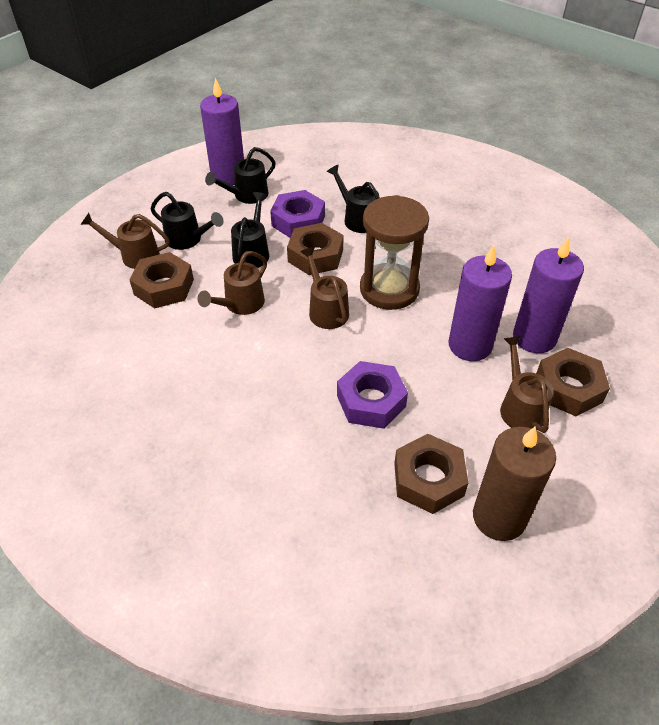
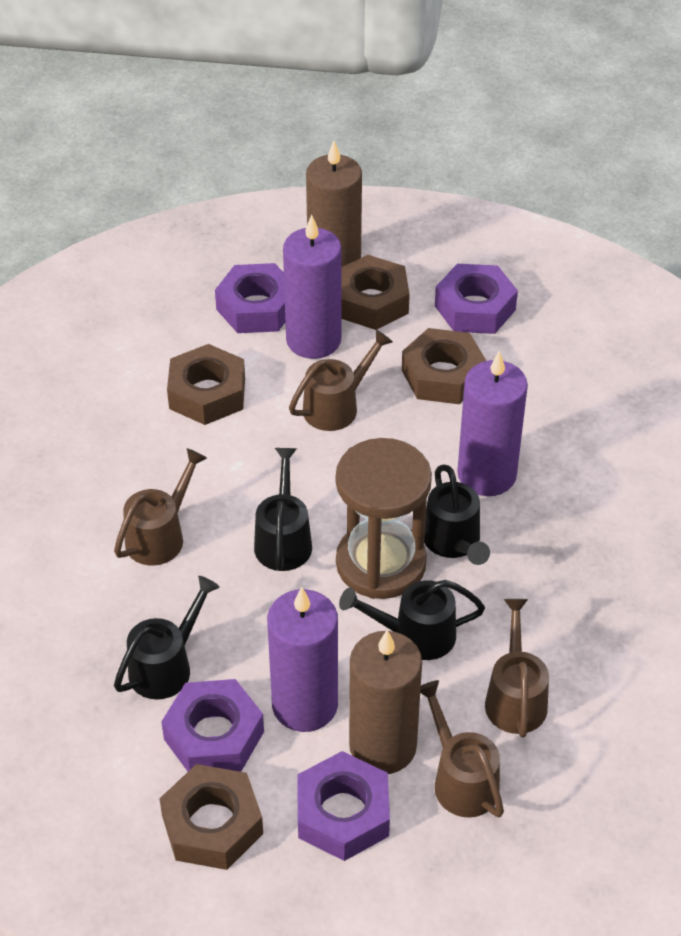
brown candle: 1 -> 2
purple nut: 2 -> 4

